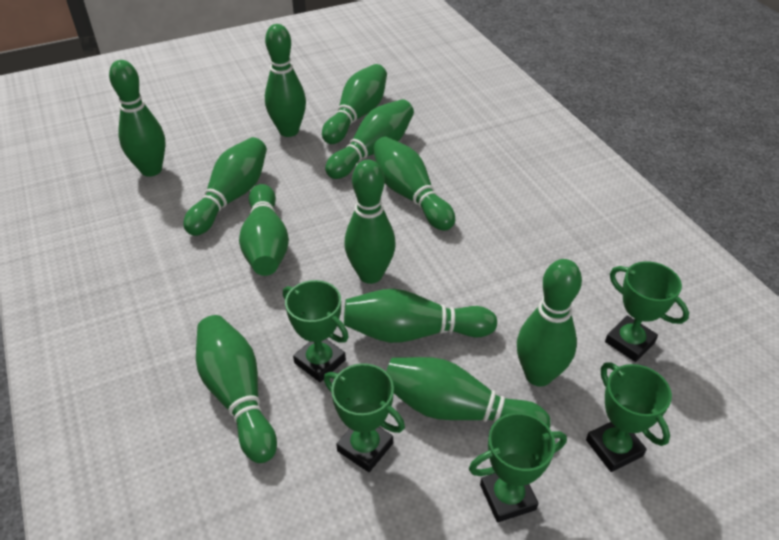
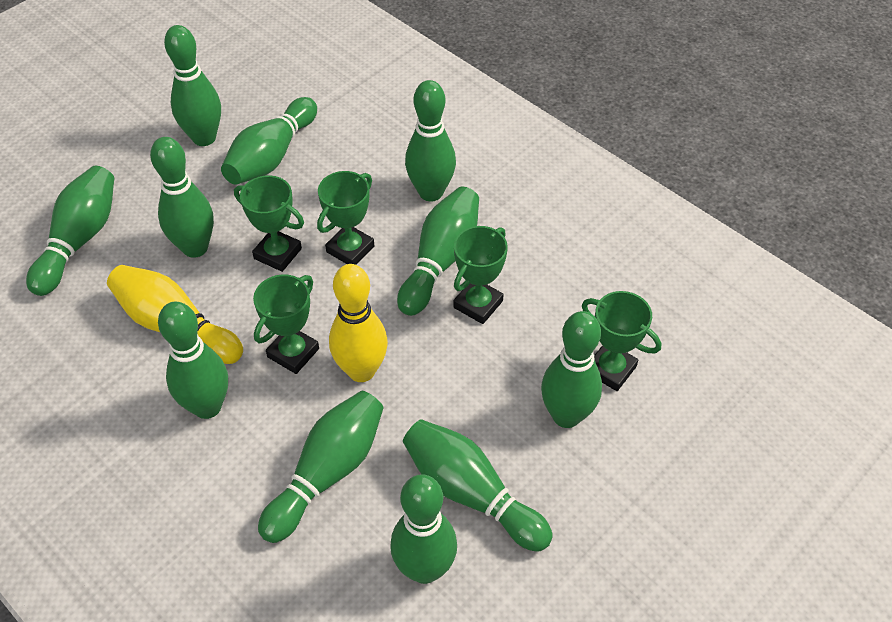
green bowling pin: 12 -> 11
yellow bowling pin: 0 -> 2

